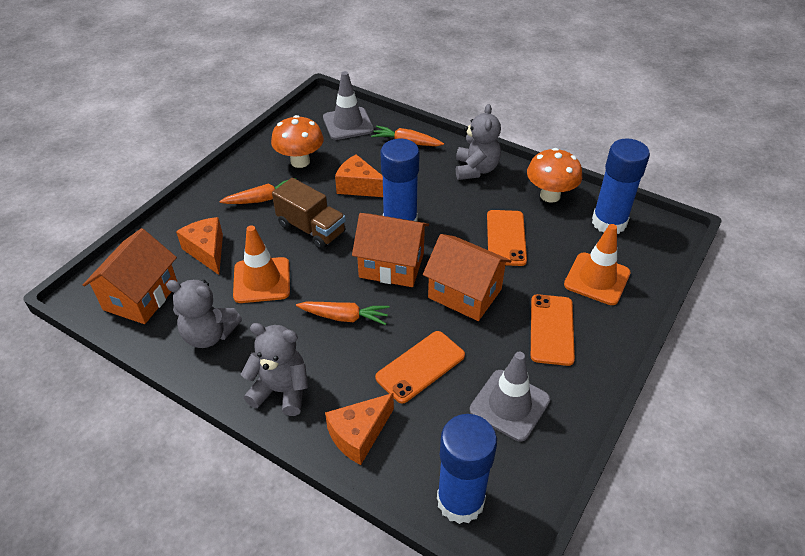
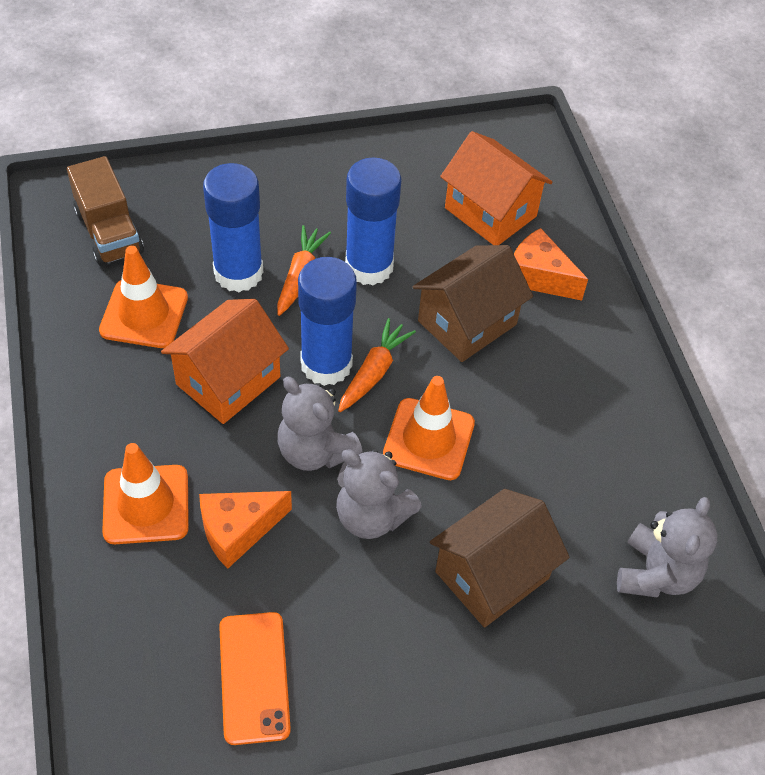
brown house: 0 -> 2
grey traffic cone: 2 -> 0
orange carrot: 3 -> 2
orange cheese: 3 -> 2
orange house: 3 -> 2
orange mushroom: 2 -> 0
orange phone: 3 -> 1
orange traffic cone: 2 -> 3

